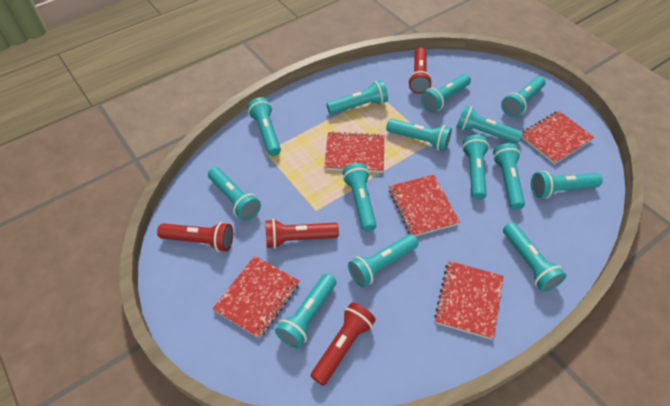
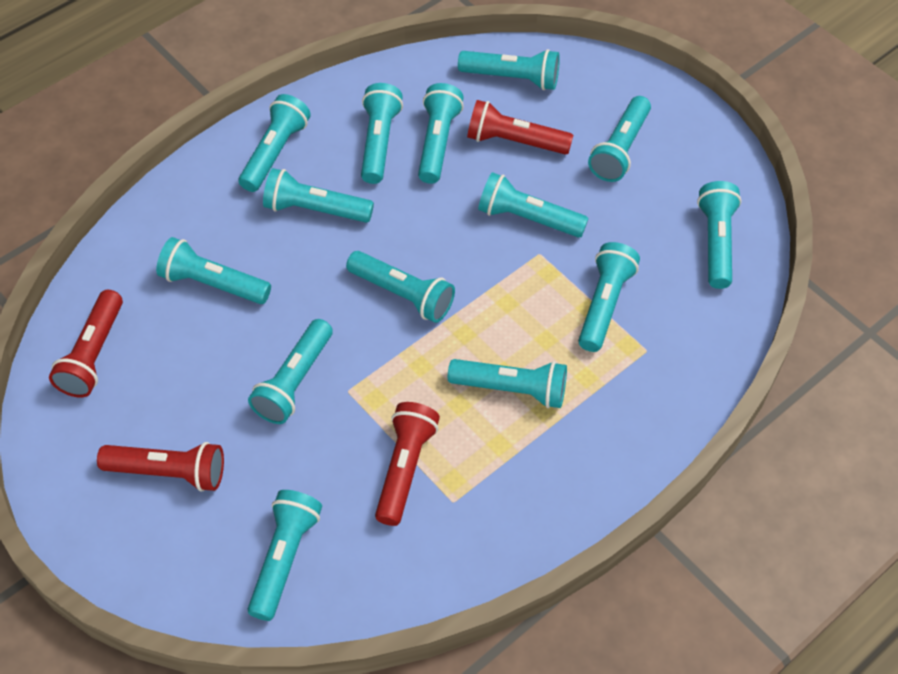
red notebook: 5 -> 0

